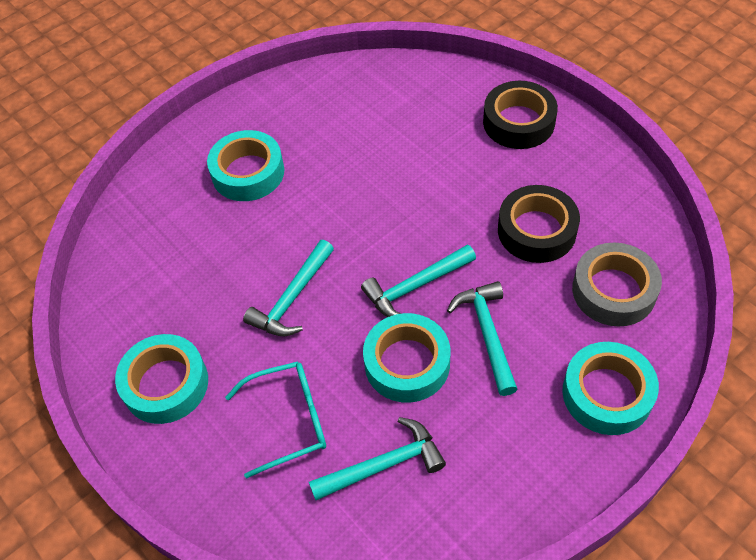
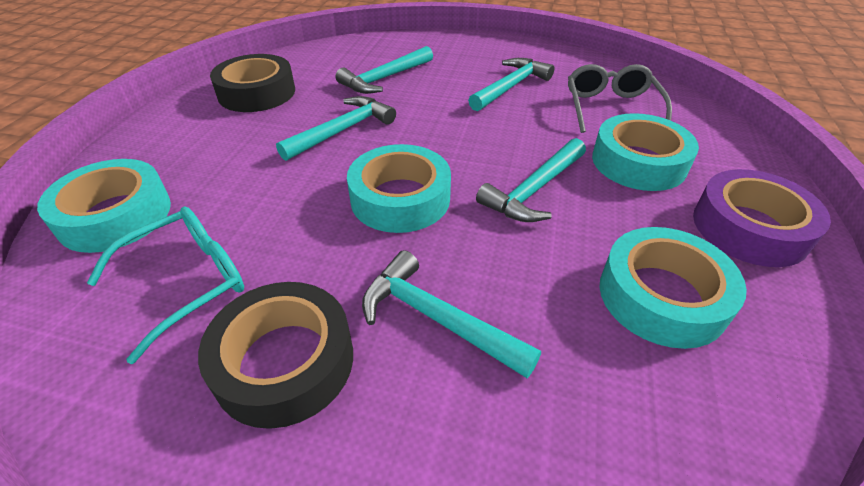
grey glasses: 0 -> 1
grey tape: 1 -> 0
purple tape: 0 -> 1
turquoise hammer: 4 -> 5

